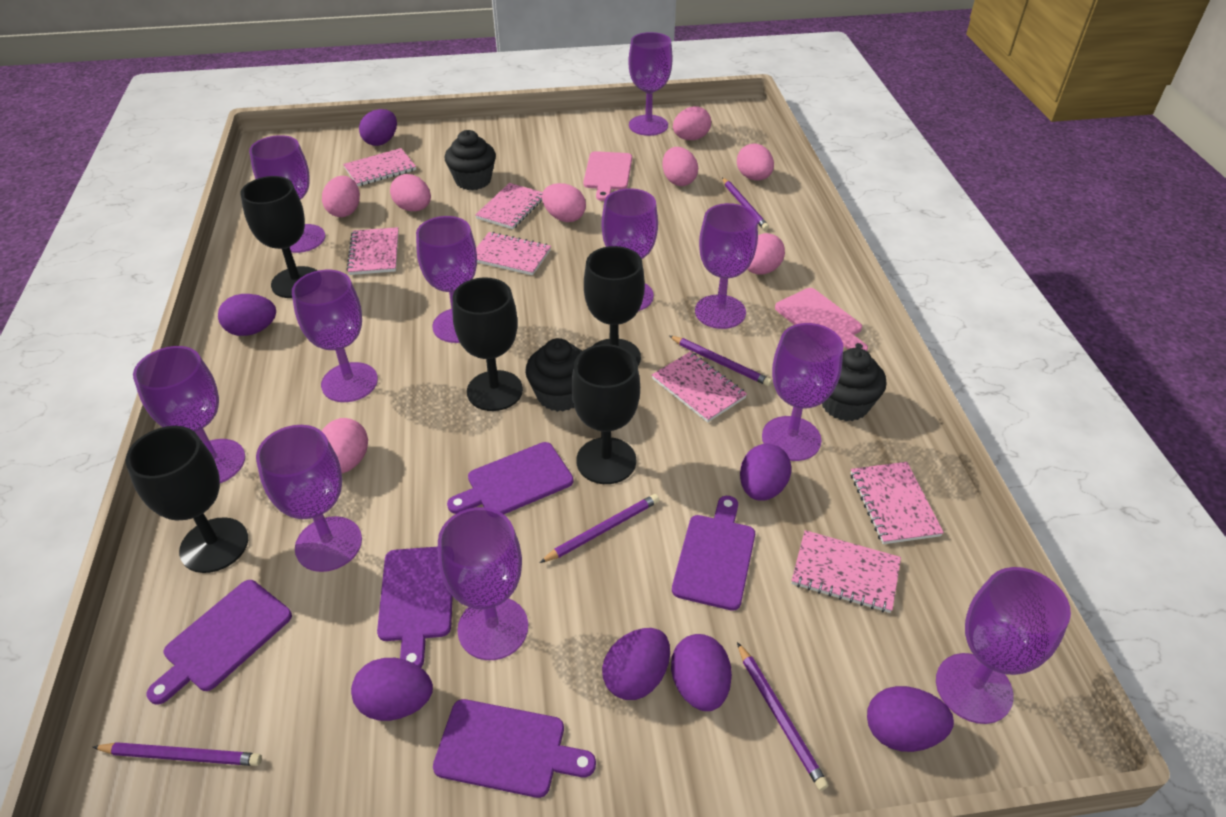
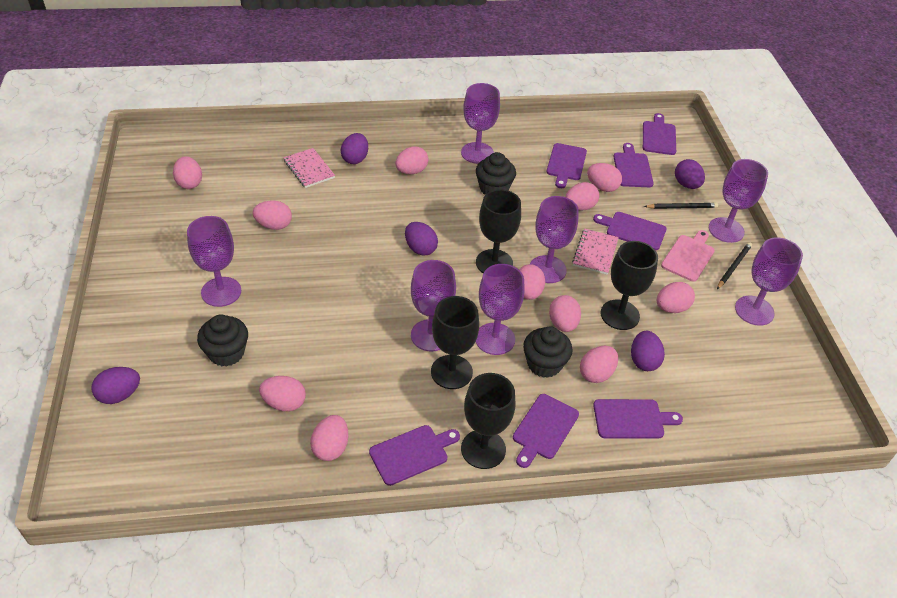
black goblet: 5 -> 4
black pencil: 0 -> 2
pink cutting board: 2 -> 1
pink egg: 8 -> 11
pink notebook: 7 -> 2
purple cutting board: 5 -> 7
purple egg: 7 -> 5
purple goblet: 11 -> 7
purple pencil: 5 -> 0

